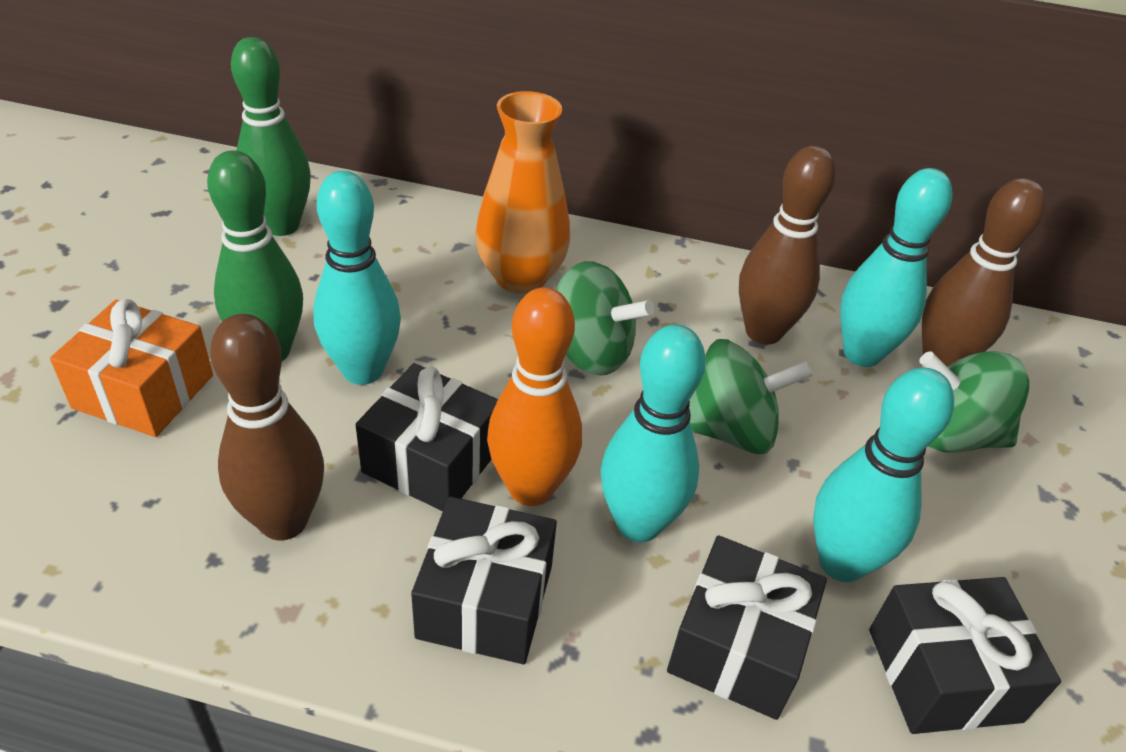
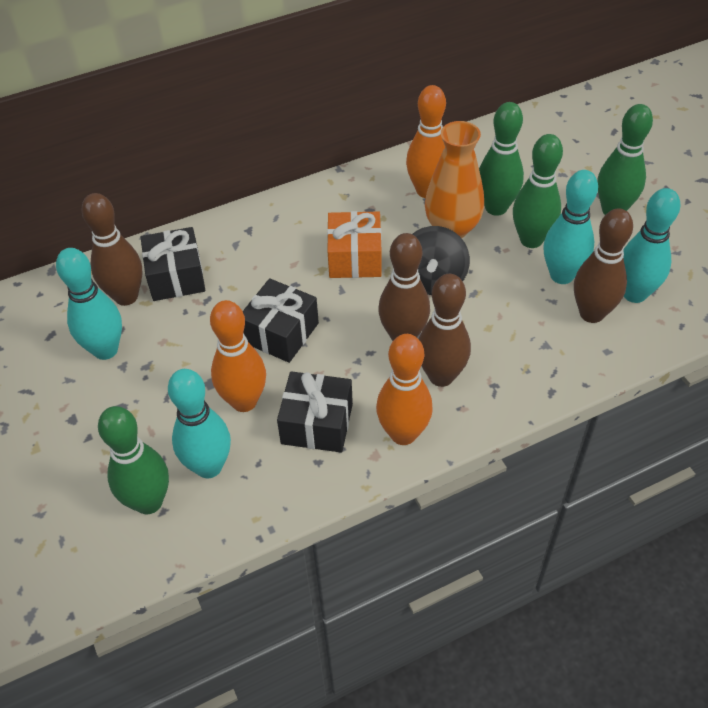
black gift: 4 -> 3
black spinning top: 0 -> 1
brown bowling pin: 3 -> 4
green bowling pin: 2 -> 4
green spinning top: 3 -> 0
orange bowling pin: 1 -> 3

